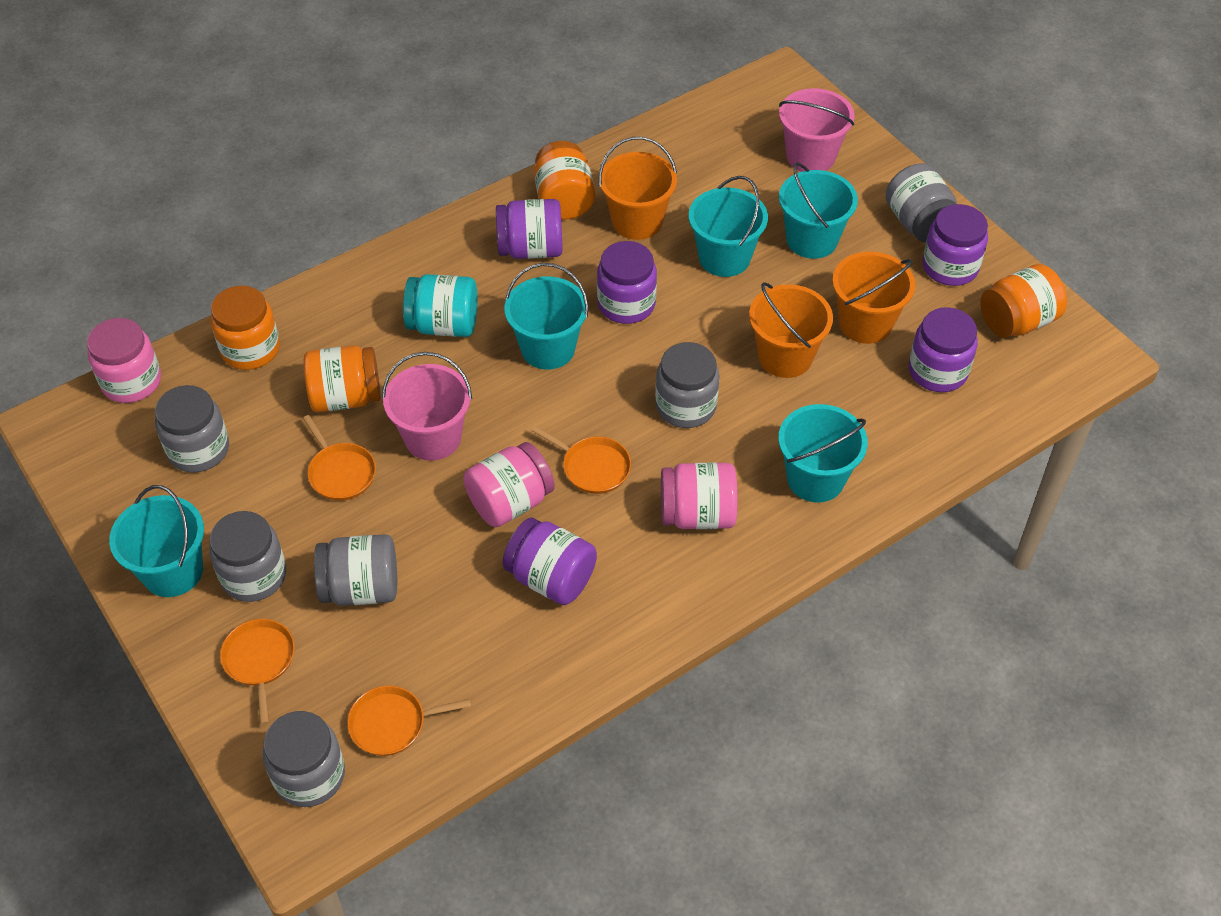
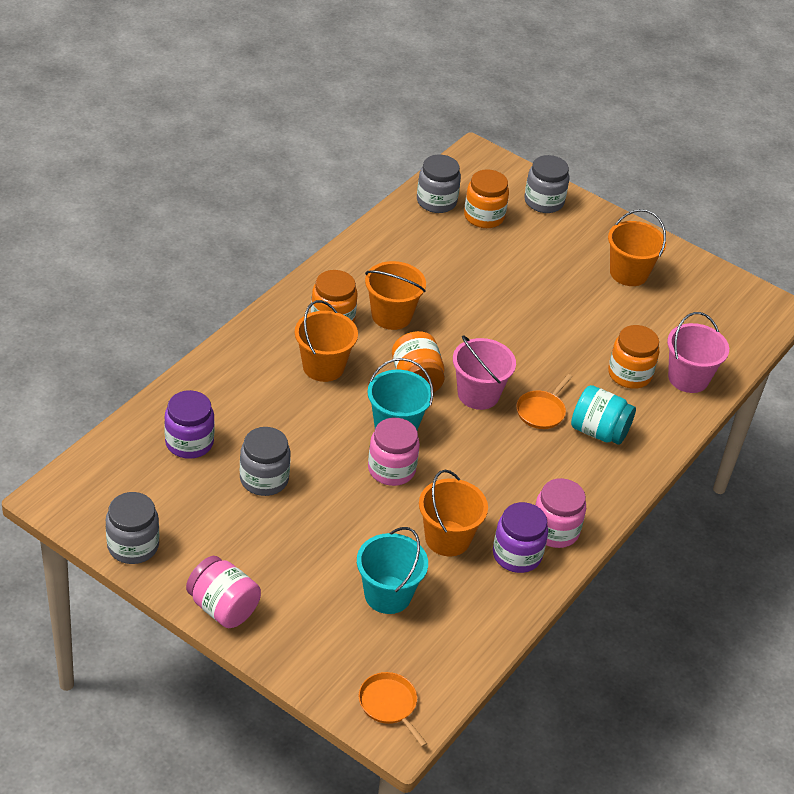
grey jar: 6 -> 4
orange bucket: 3 -> 4
orange pan: 4 -> 2
purple jar: 5 -> 2
turquoise bucket: 5 -> 2

